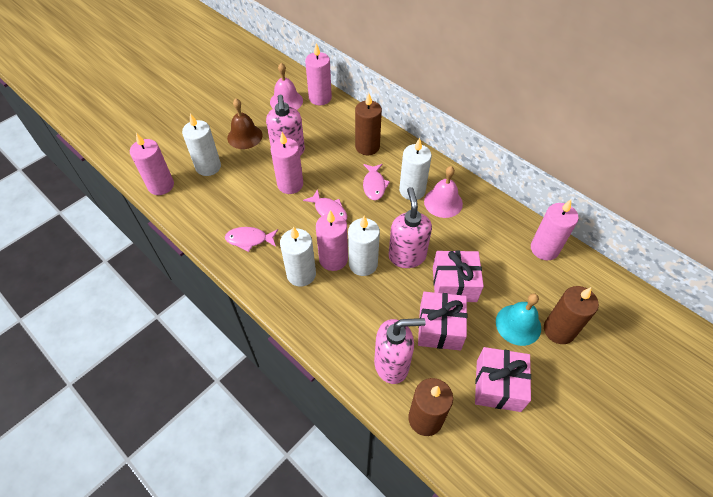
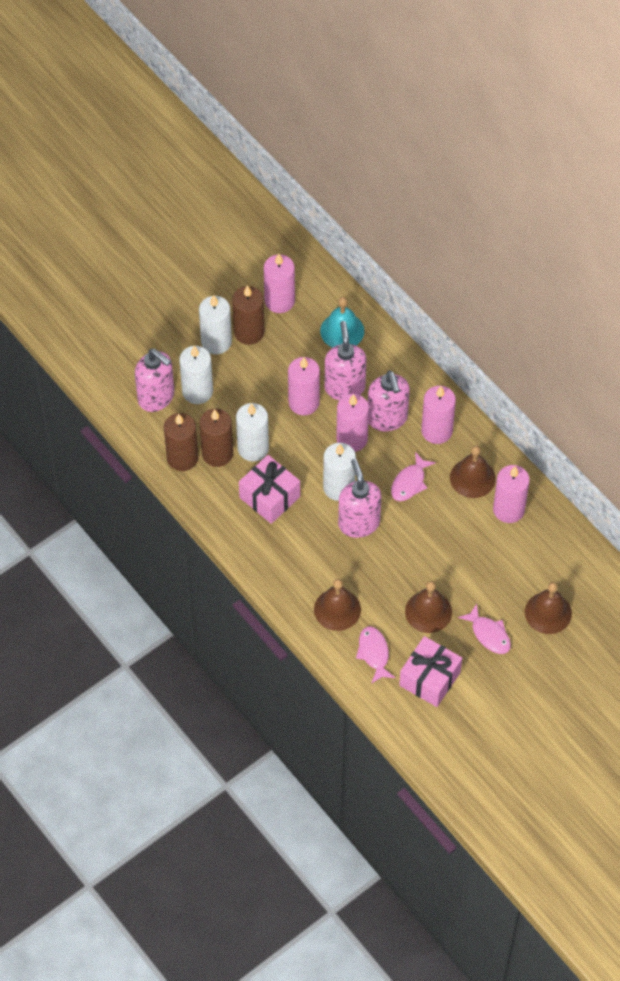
brown bell: 1 -> 4
pink bell: 2 -> 0
pink gift: 3 -> 2
pink soap dispenser: 3 -> 4

